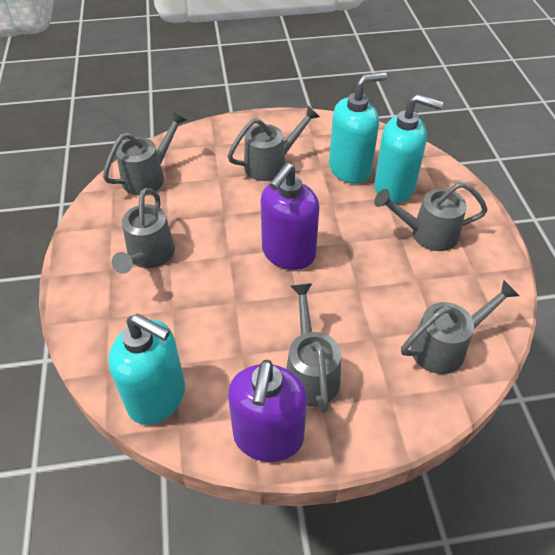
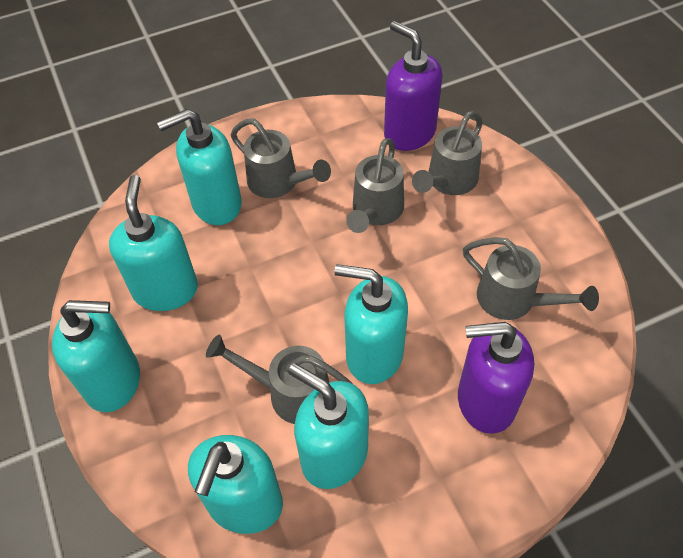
grey watering can: 6 -> 5
turquoise soap dispenser: 3 -> 6

